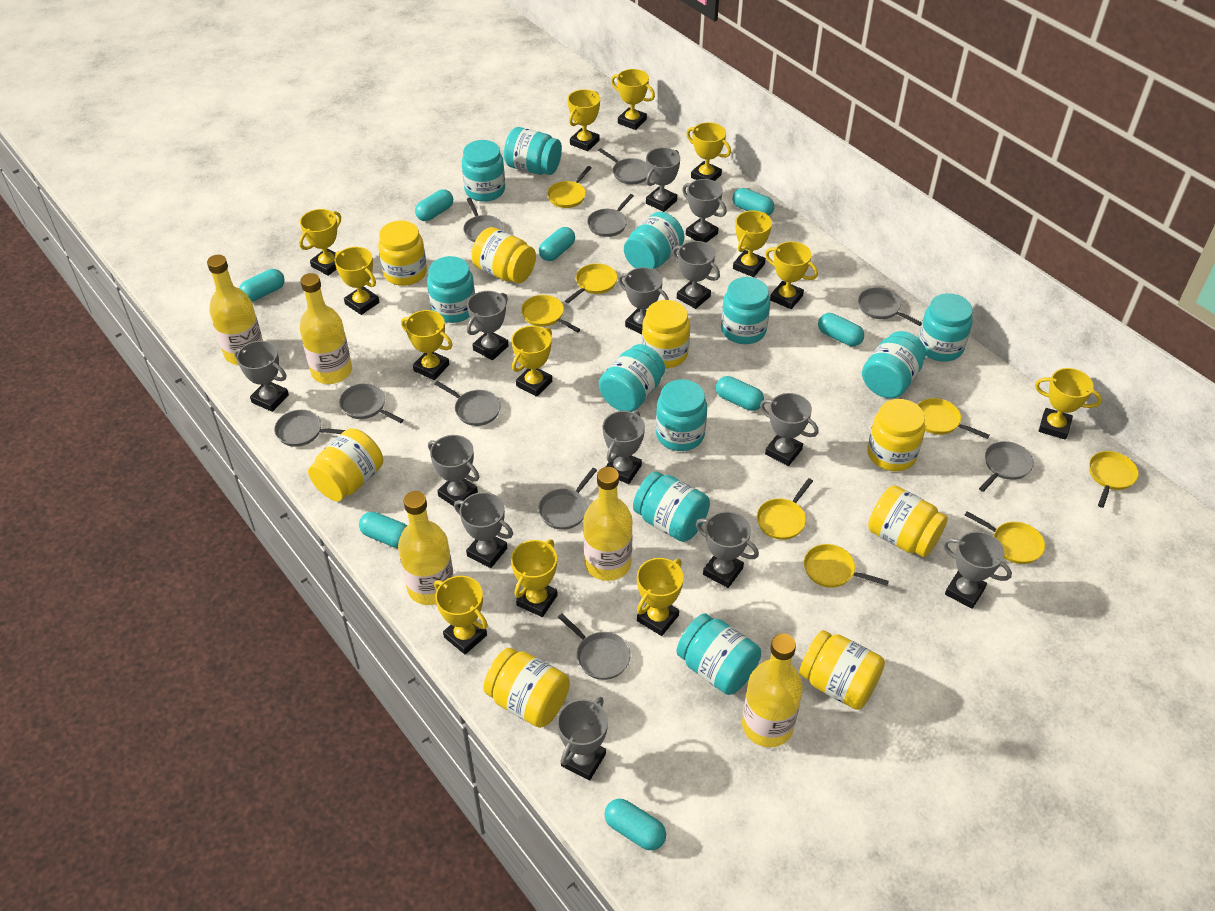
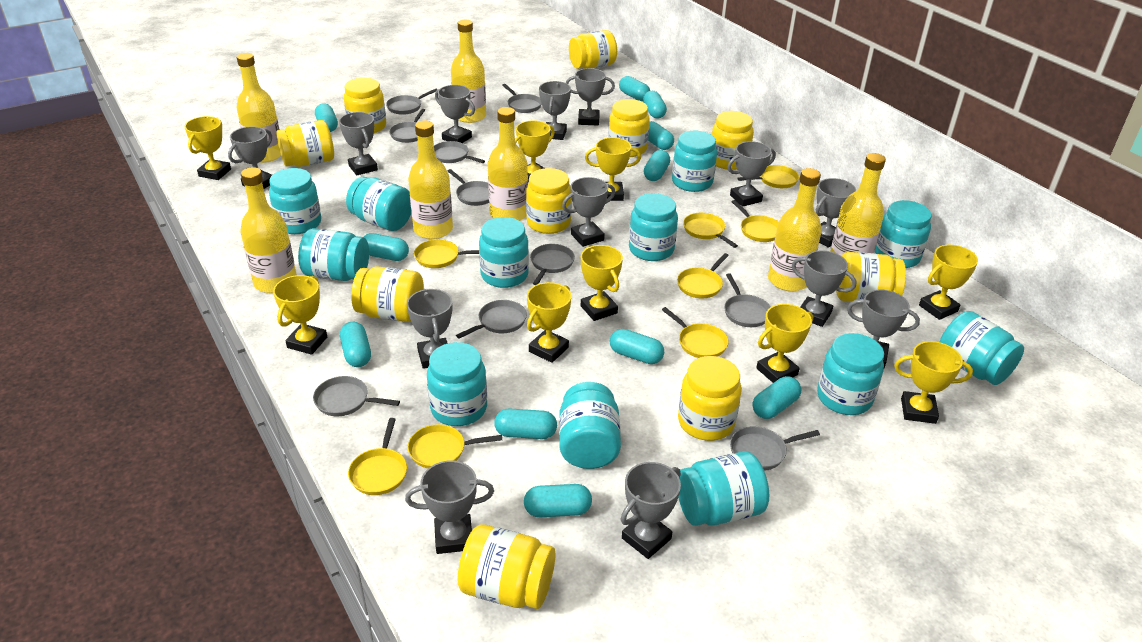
turquoise capsule: 8 -> 11
turquoise jar: 11 -> 12
yellow bottle: 5 -> 7
yellow jar: 8 -> 10
yellow trophy: 13 -> 9

